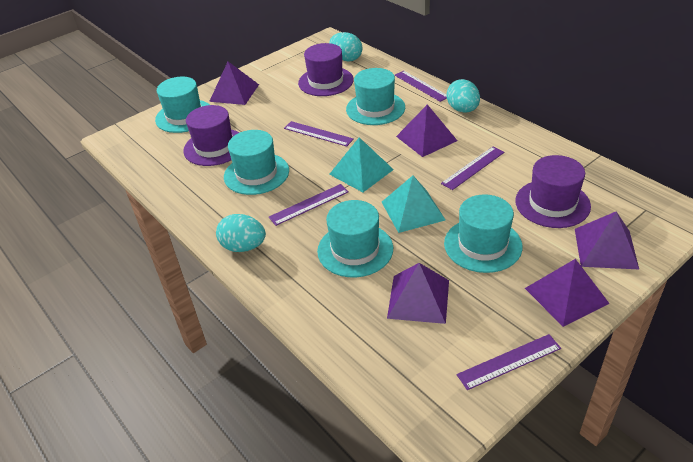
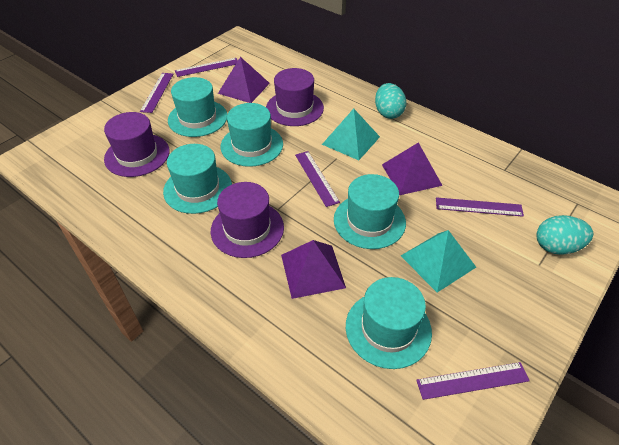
purple pyramid: 5 -> 3
turquoise egg: 3 -> 2

